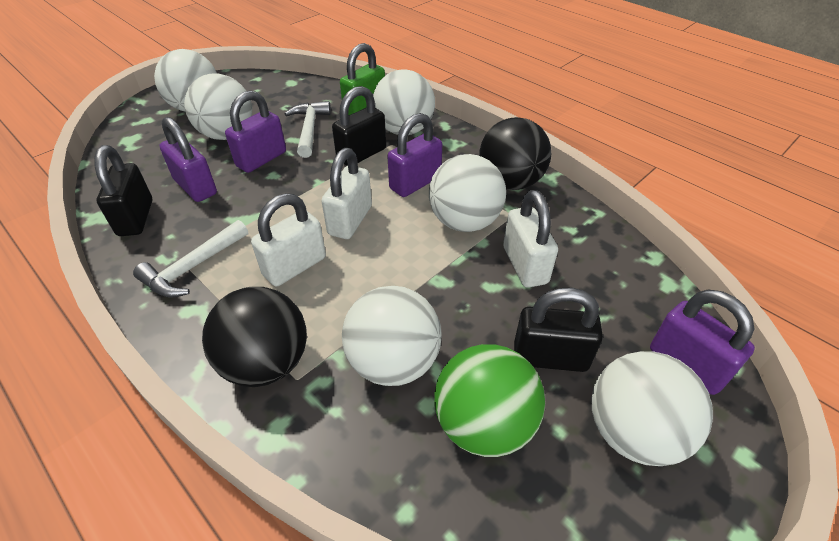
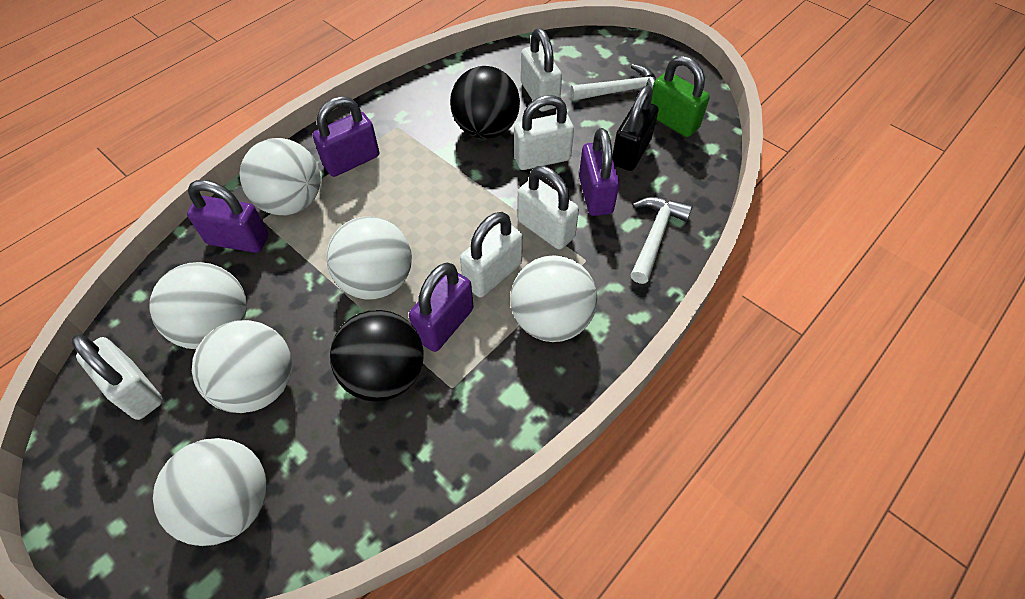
black padlock: 3 -> 1
green ball: 1 -> 0
white padlock: 3 -> 5

